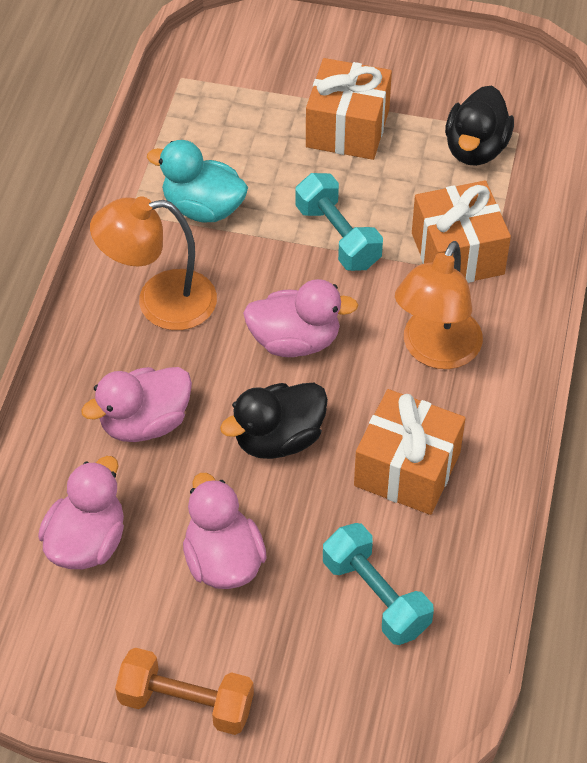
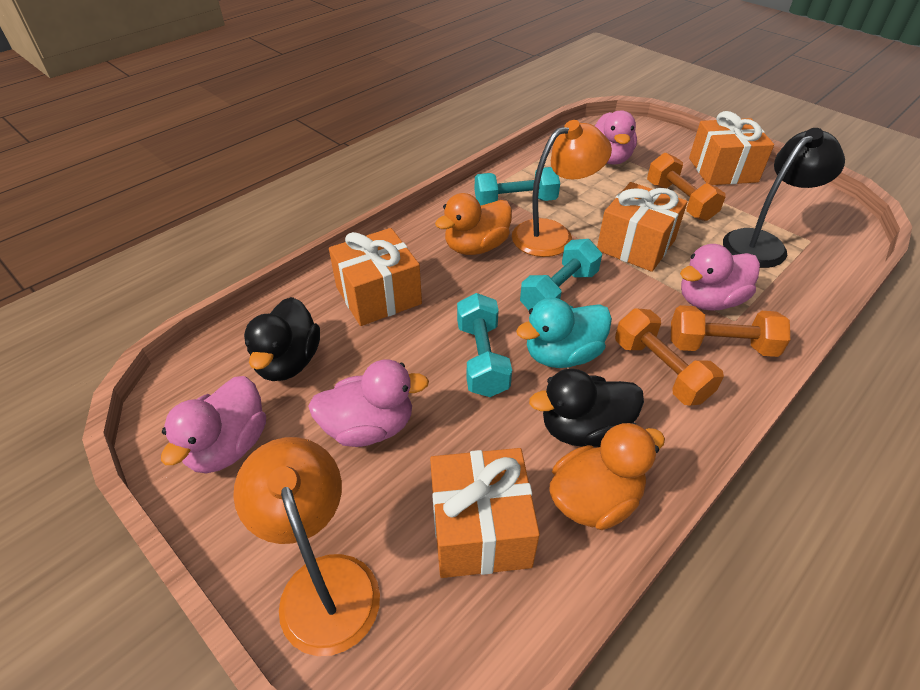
black lamp: 0 -> 1
orange duck: 0 -> 2
orange dumbbell: 1 -> 3
orange gift: 3 -> 4
turquoise dumbbell: 2 -> 3

